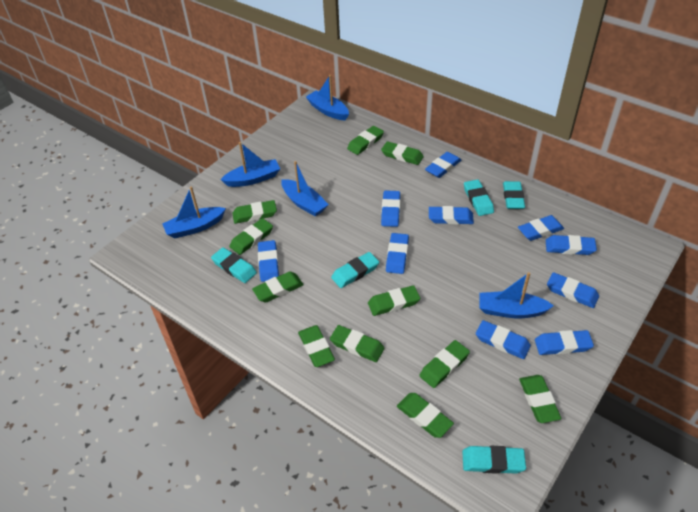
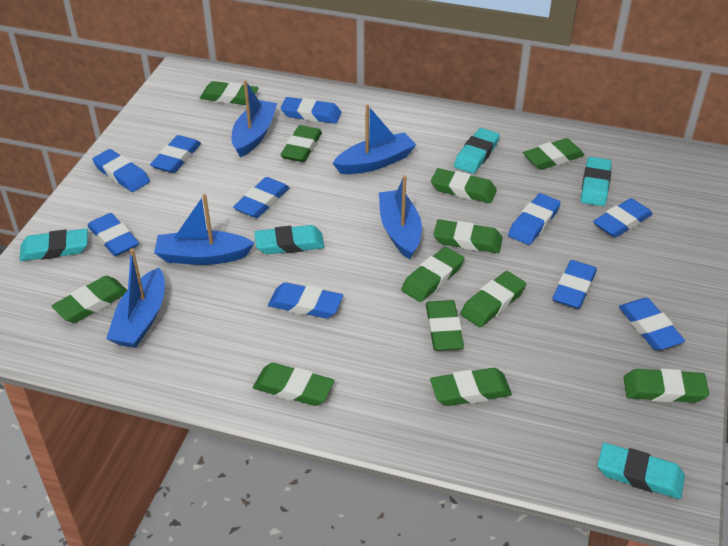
green eraser: 11 -> 12

